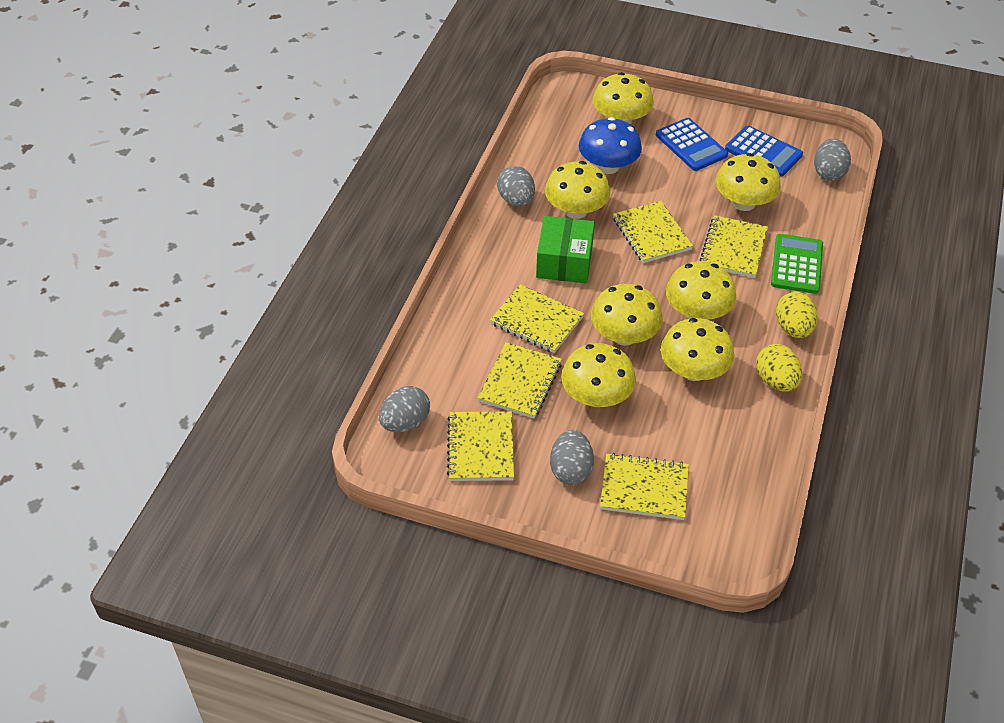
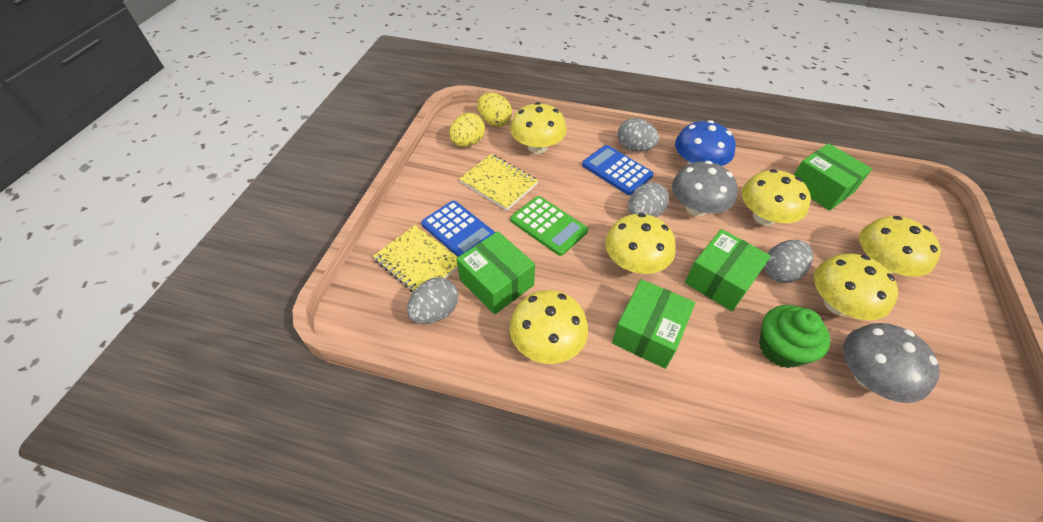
green box: 1 -> 4
green cupcake: 0 -> 1
grey mushroom: 0 -> 2
yellow mushroom: 7 -> 6
yellow notebook: 6 -> 2

